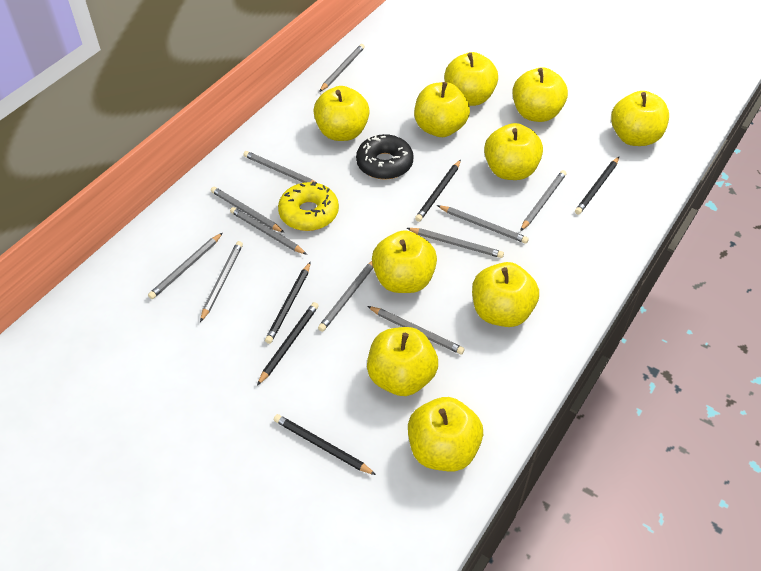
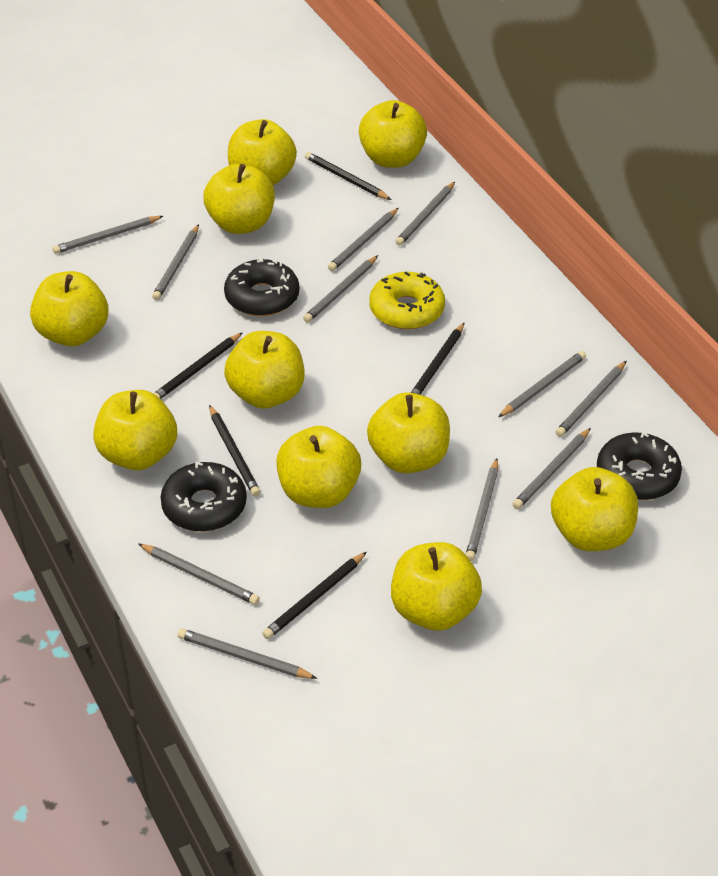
black donut: 1 -> 3

